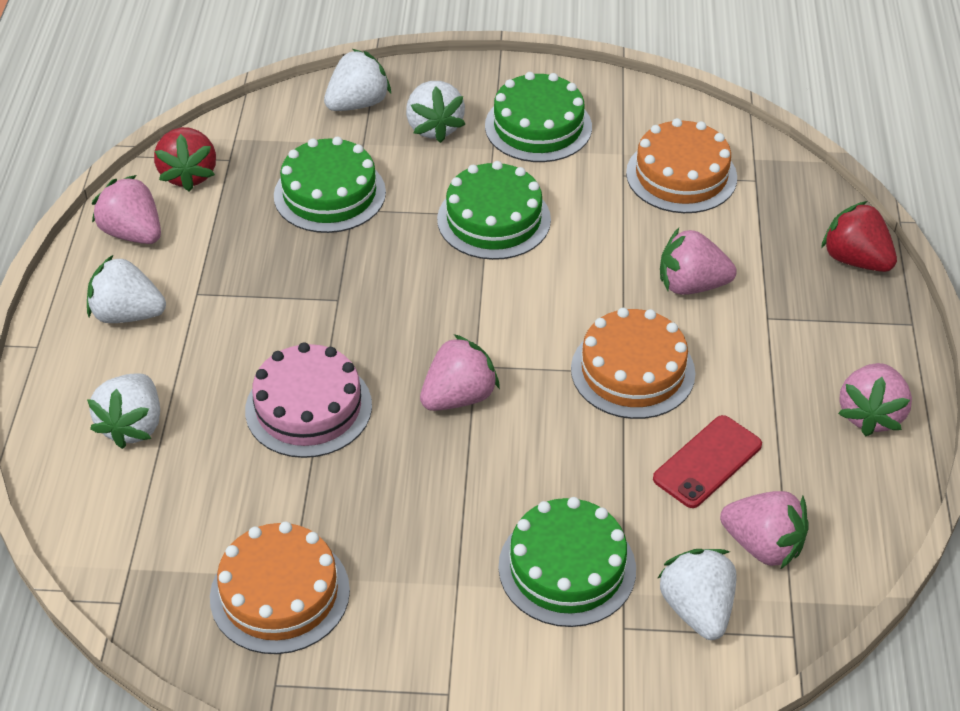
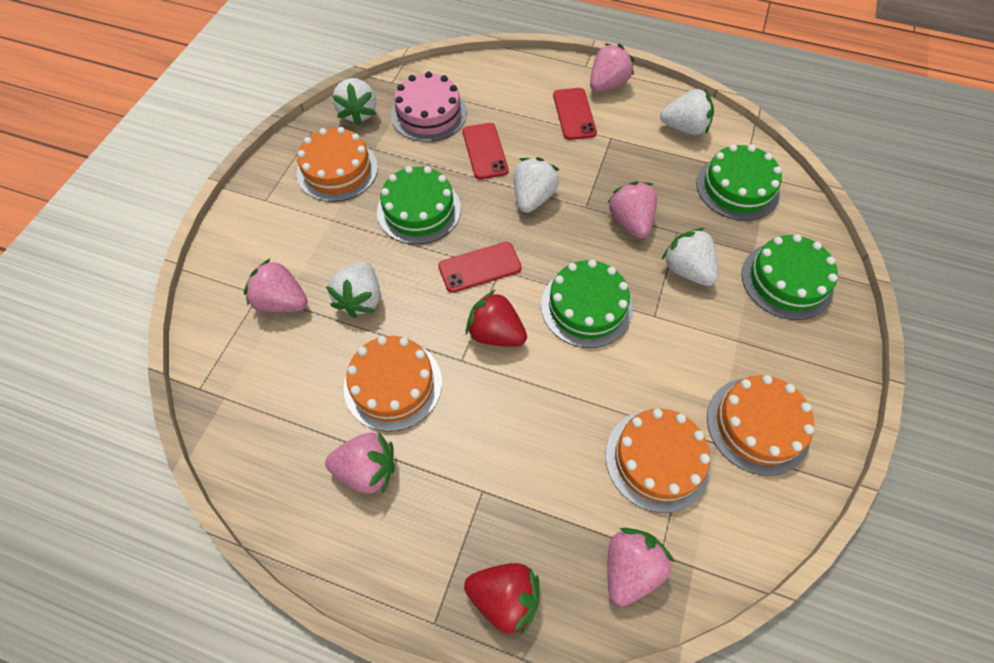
orange cake: 3 -> 4
red phone: 1 -> 3

